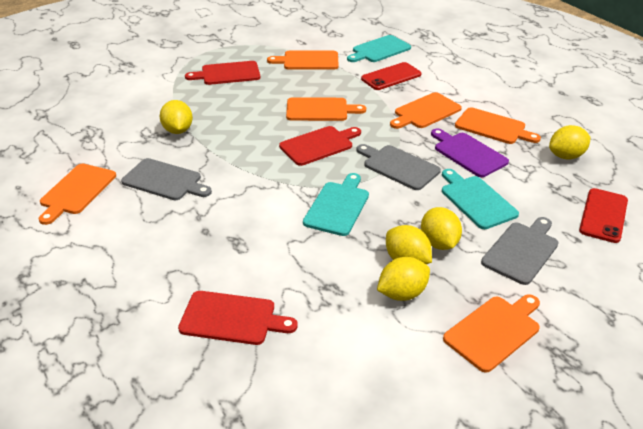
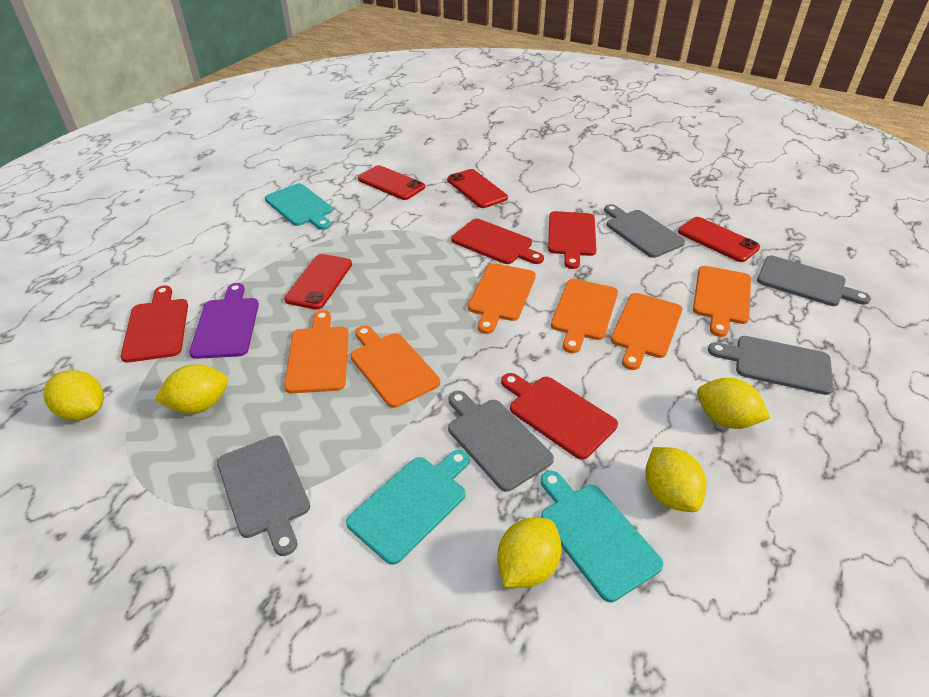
grey cutting board: 3 -> 5
red cutting board: 3 -> 4
red phone: 2 -> 4

